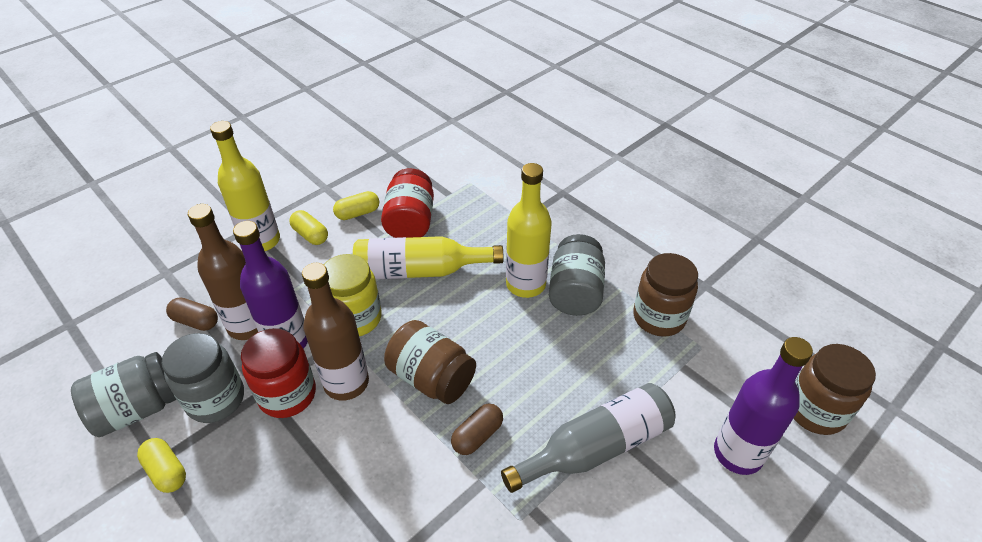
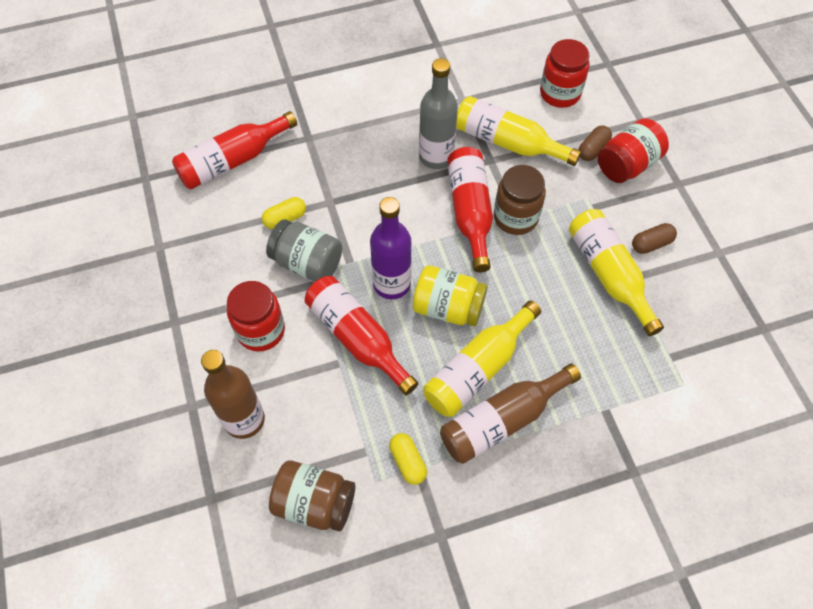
brown jar: 3 -> 2
grey jar: 3 -> 1
purple bottle: 2 -> 1
red bottle: 0 -> 3
red jar: 2 -> 3
yellow capsule: 3 -> 2

